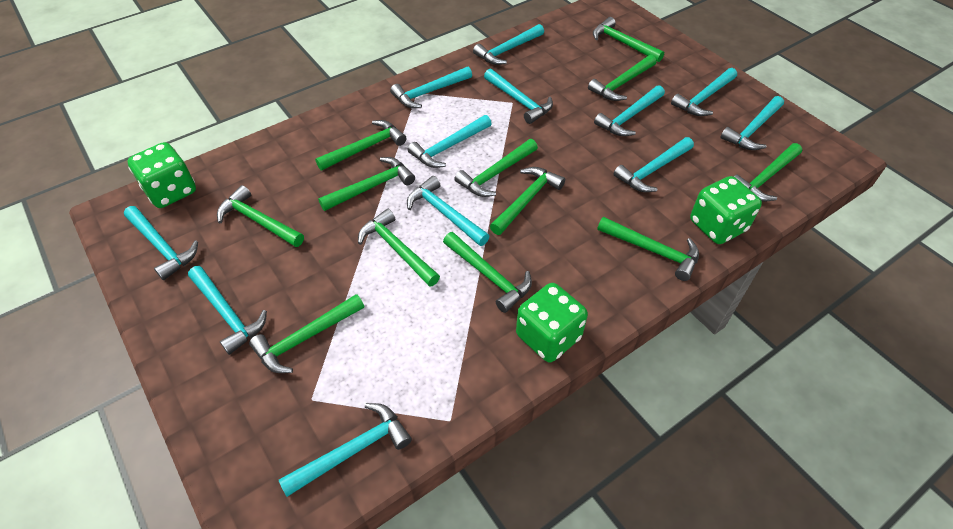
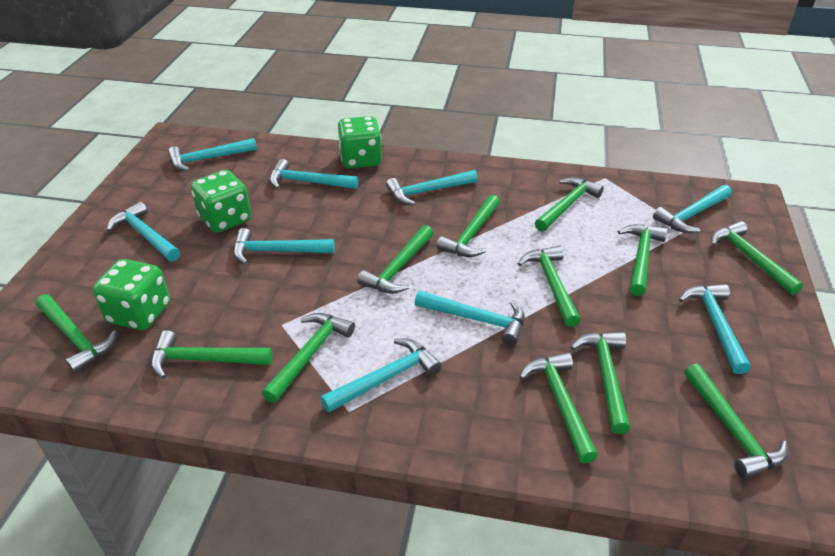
turquoise hammer: 12 -> 9

